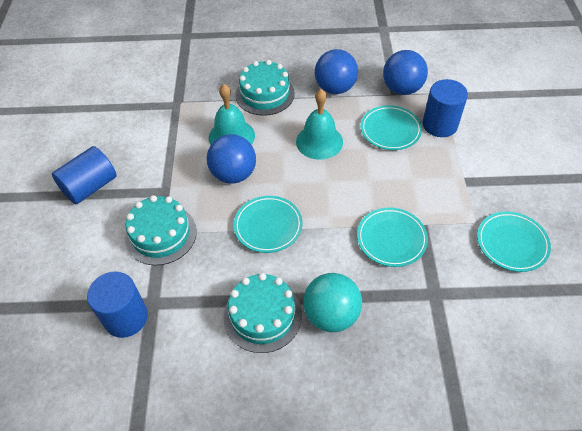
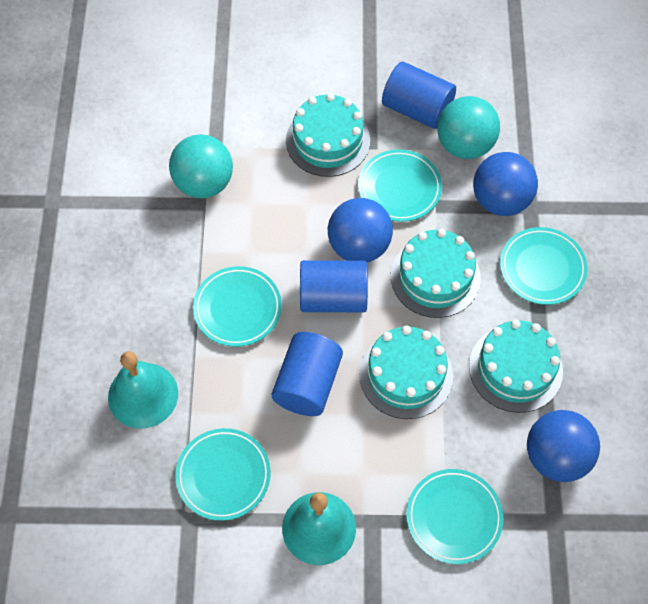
turquoise ball: 1 -> 2
turquoise cake: 3 -> 4
turquoise plate: 4 -> 5

